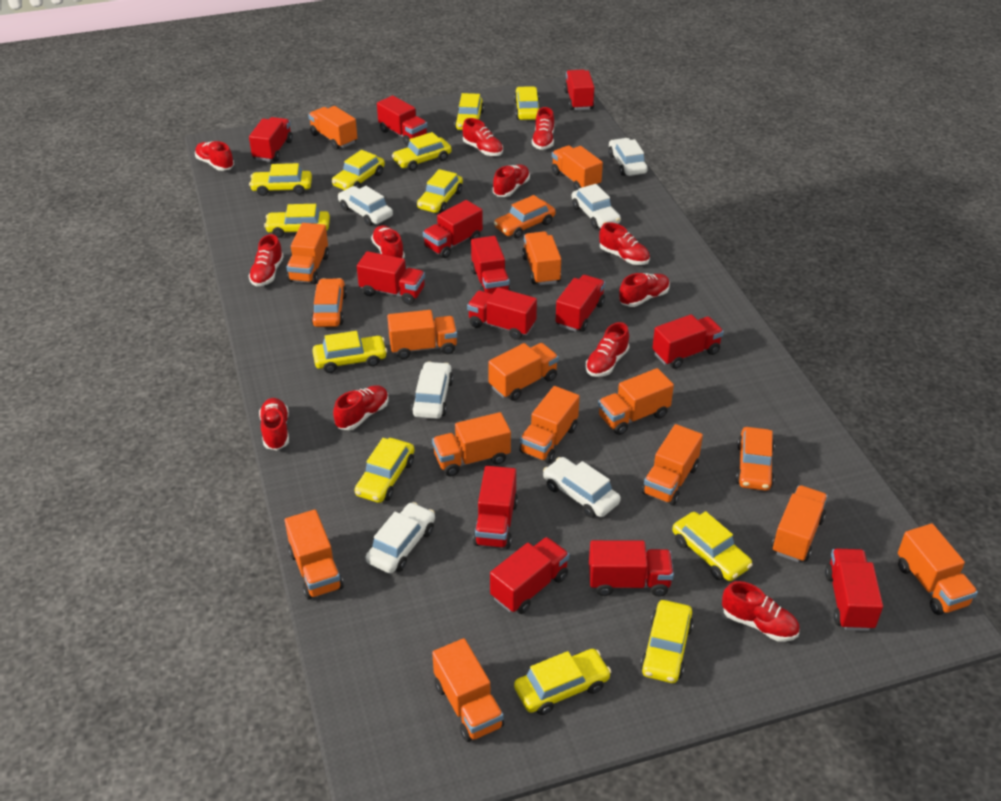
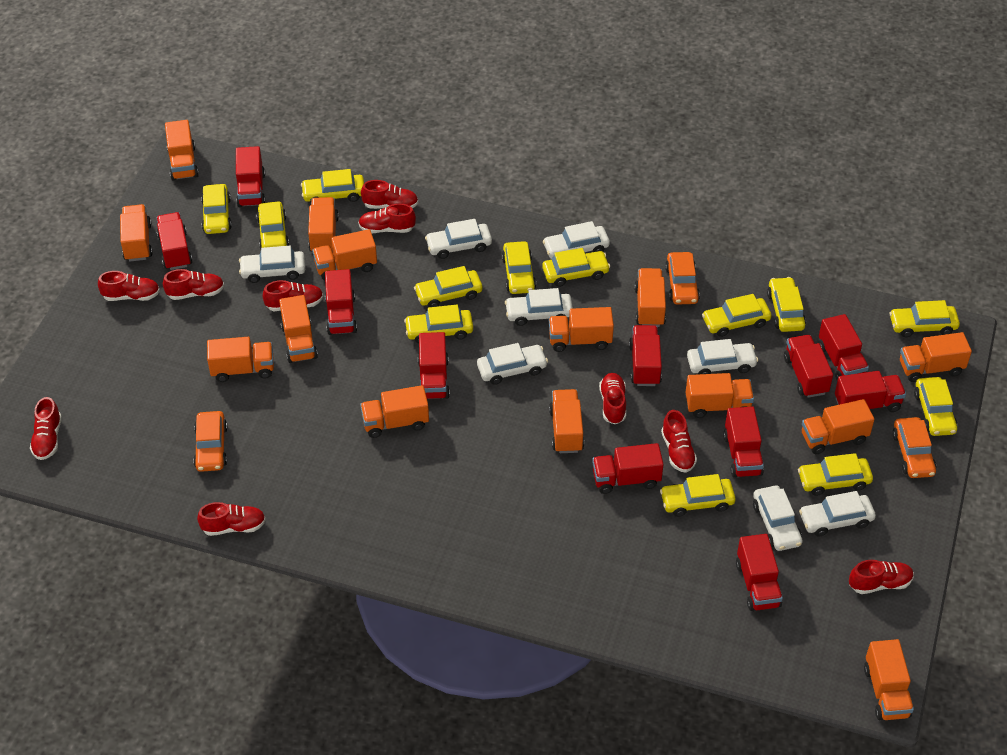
red shoe: 12 -> 10
red truck: 13 -> 11
white car: 6 -> 8
yellow car: 12 -> 13

